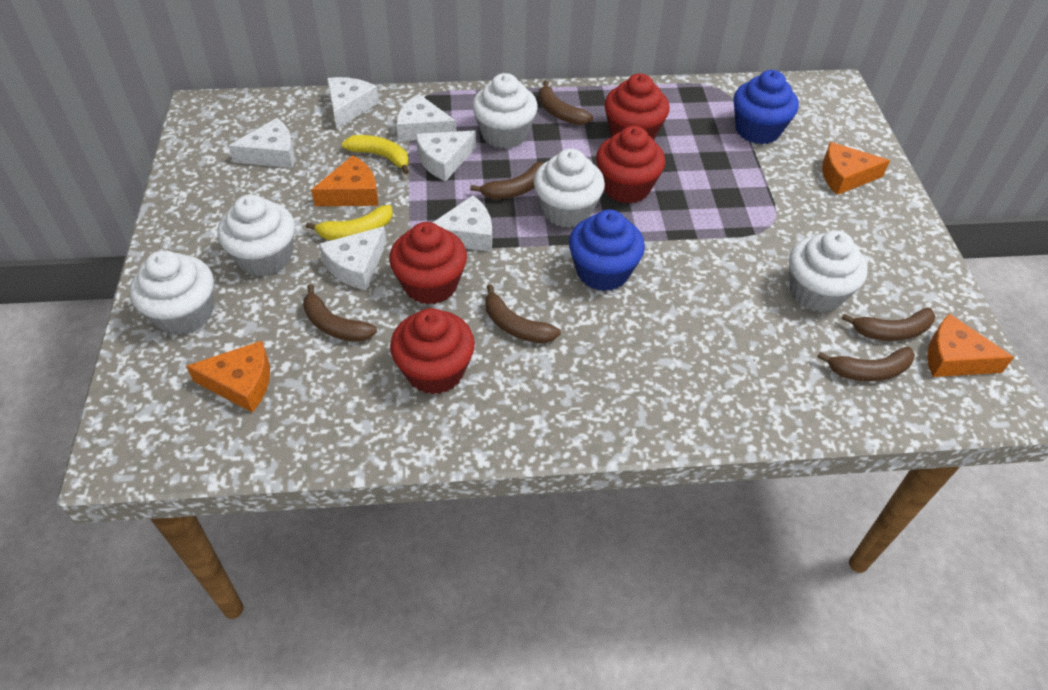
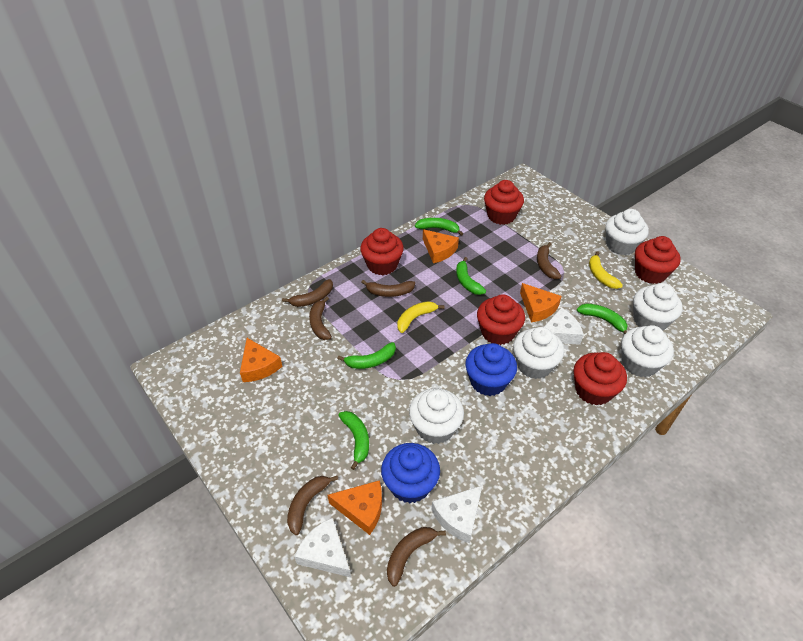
green banana: 0 -> 5
red cupcake: 4 -> 5
white cheese: 6 -> 3

